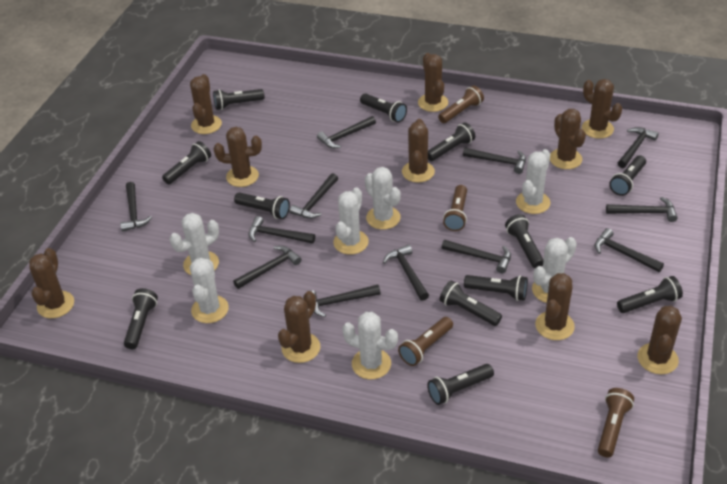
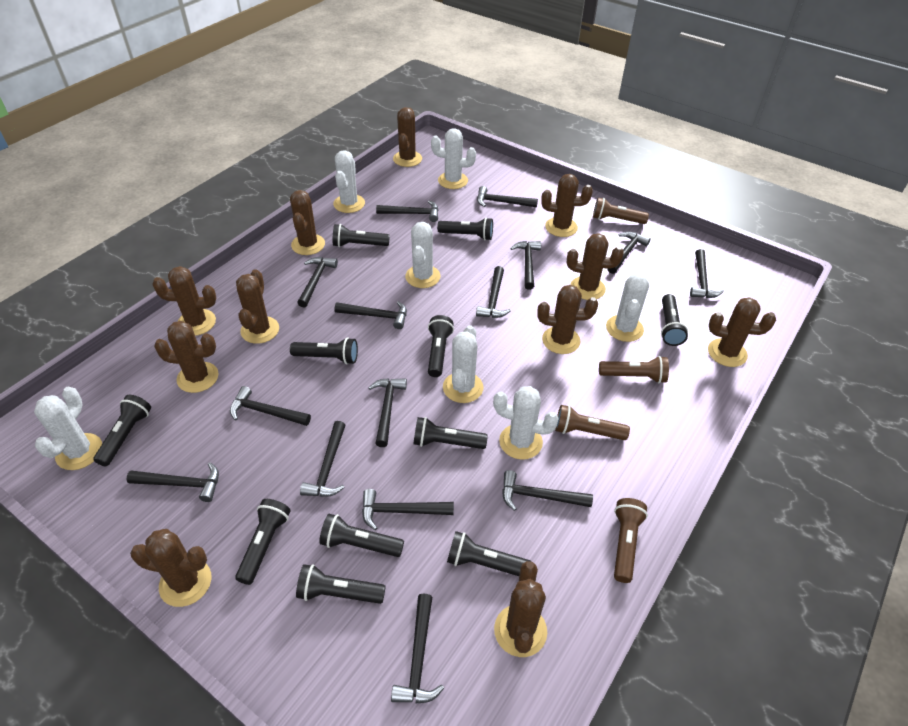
black flashlight: 12 -> 11
black hammer: 12 -> 15
brown cactus: 10 -> 11

